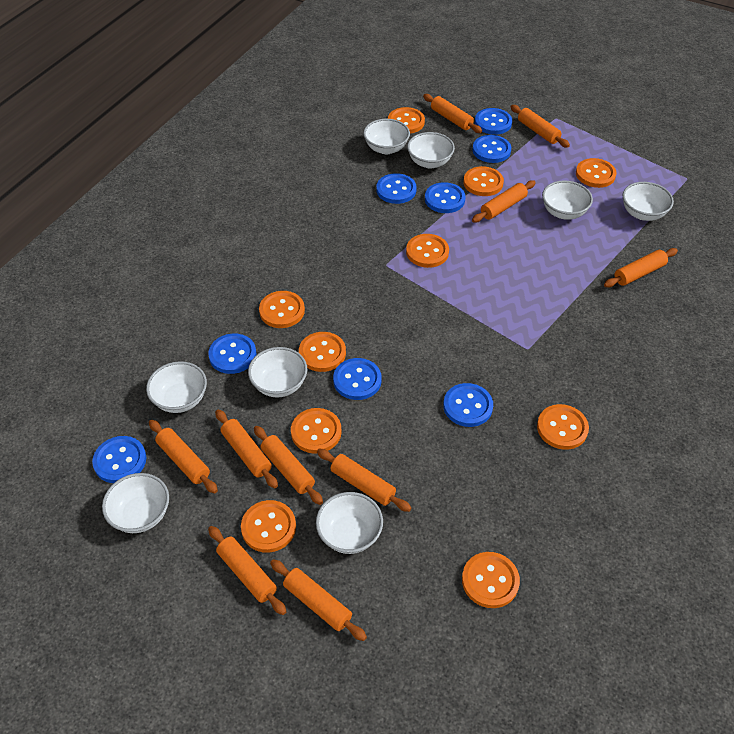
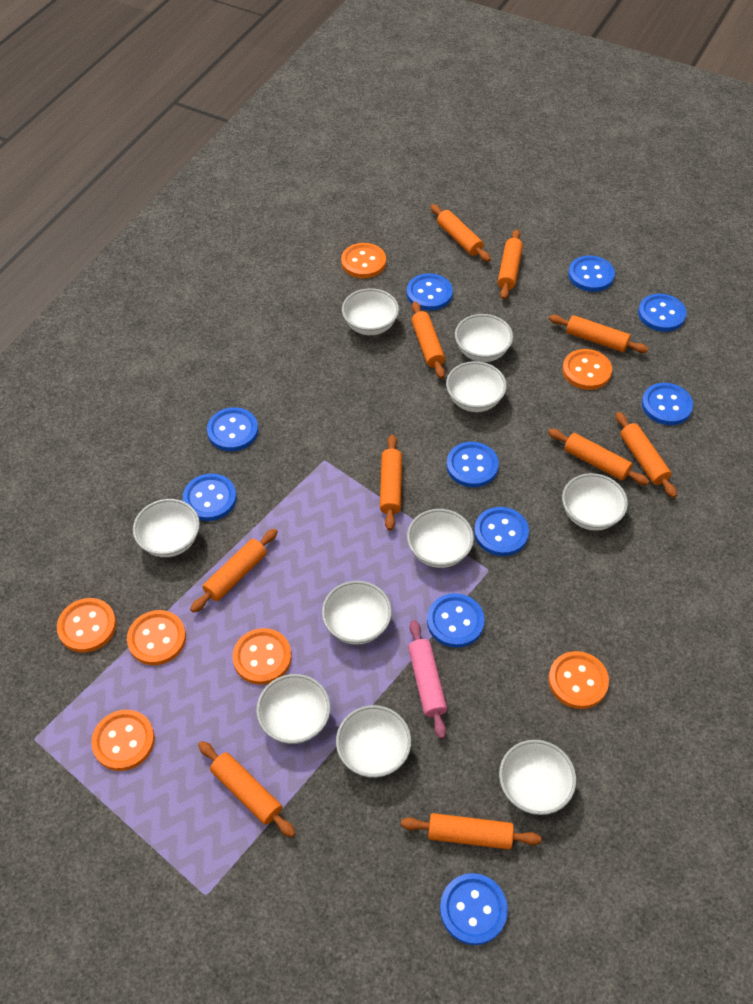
blue button: 8 -> 10
orange button: 10 -> 7
pink rolling pin: 0 -> 1
white bowl: 8 -> 10

